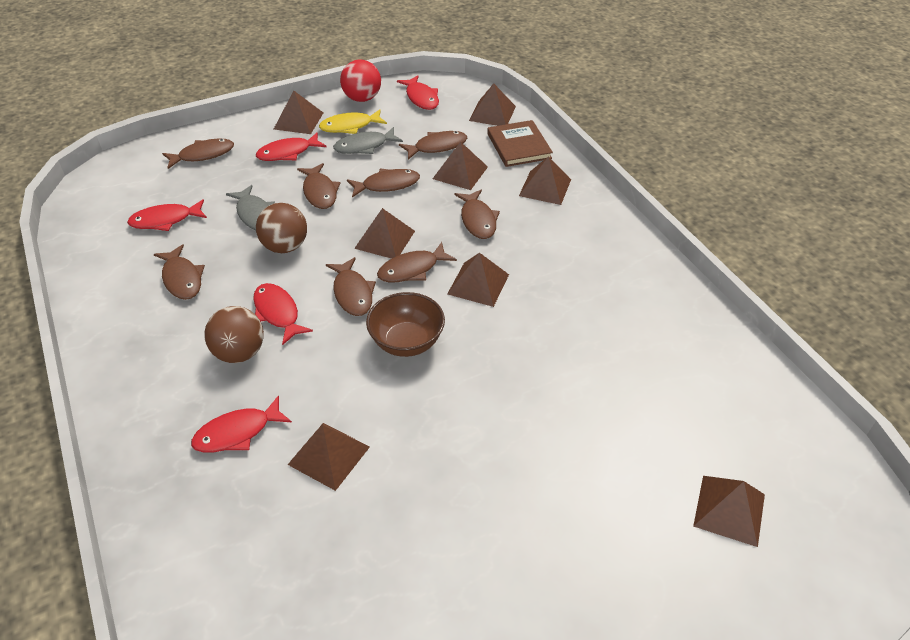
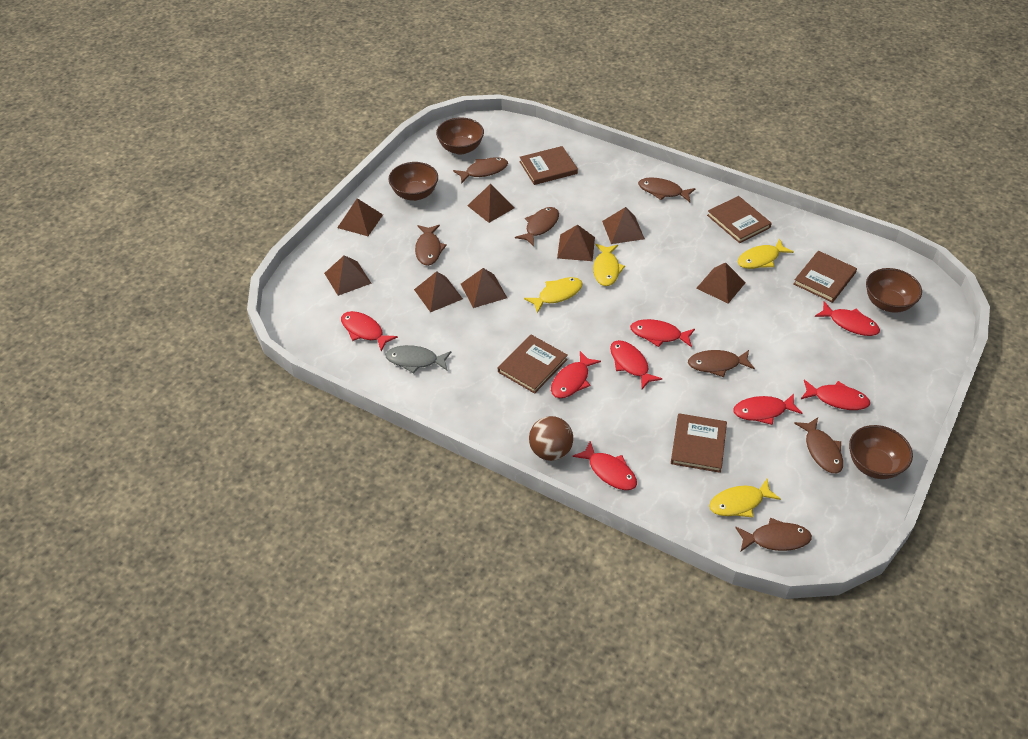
brown ball: 2 -> 1
brown book: 1 -> 5
brown bowl: 1 -> 4
brown fish: 8 -> 7
grey fish: 2 -> 1
red ball: 1 -> 0
red fish: 5 -> 8
yellow fish: 1 -> 4

